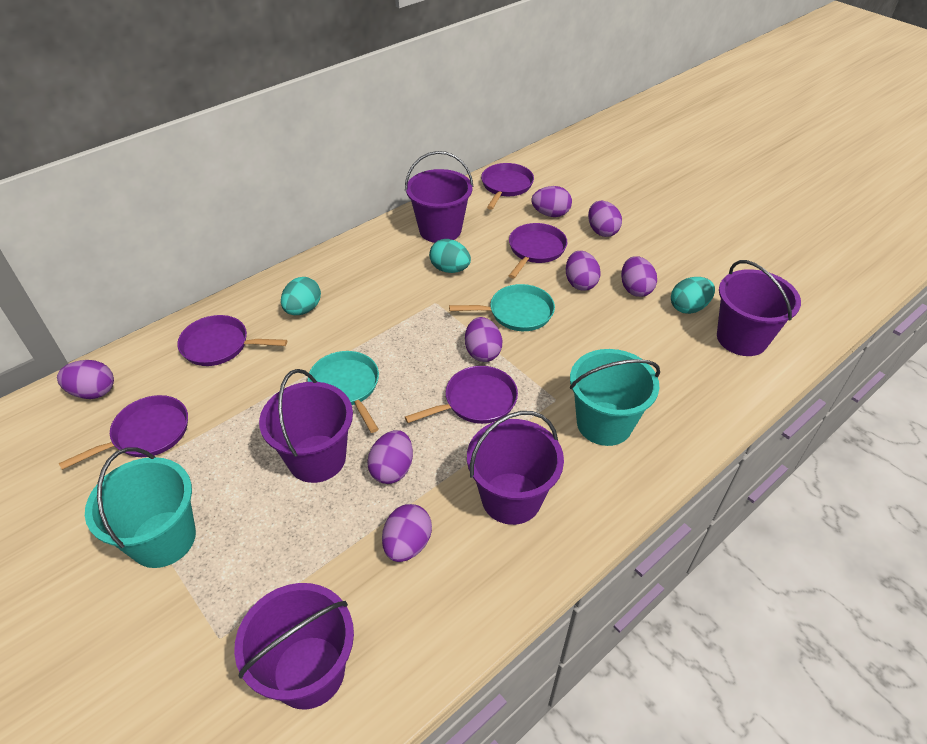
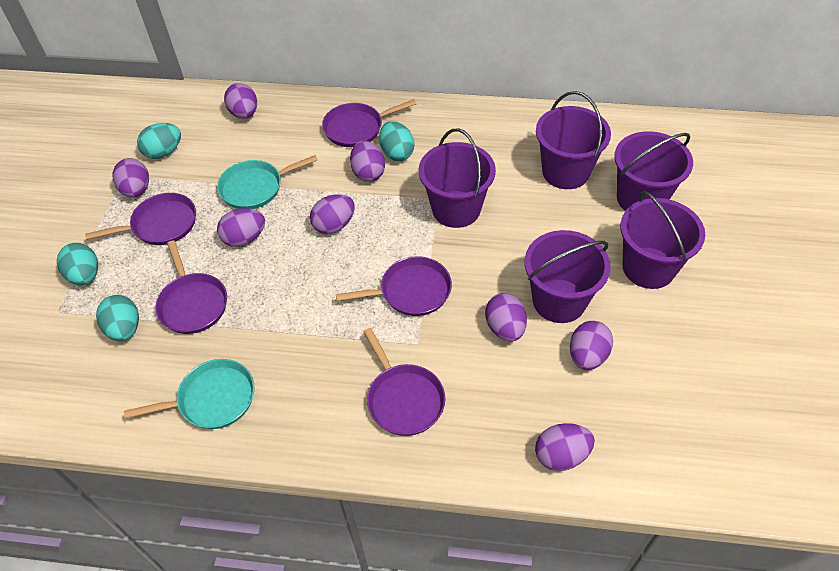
turquoise bucket: 2 -> 0
turquoise egg: 3 -> 4

